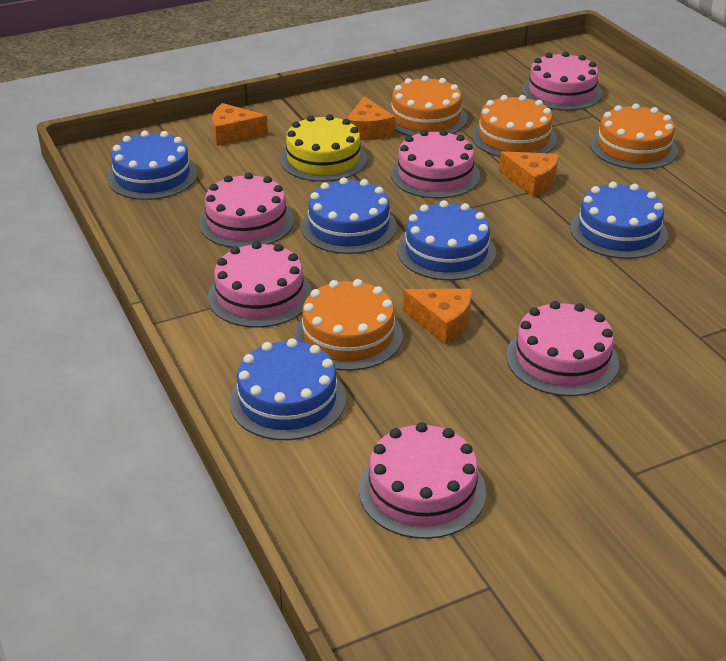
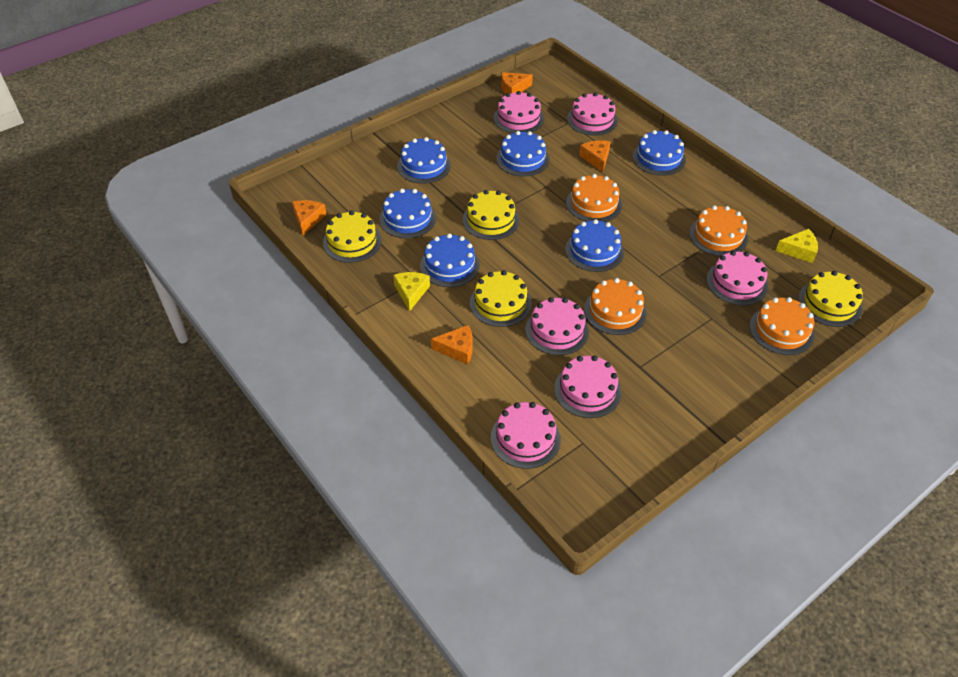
blue cake: 5 -> 6
yellow cake: 1 -> 4
yellow cheese: 0 -> 2

